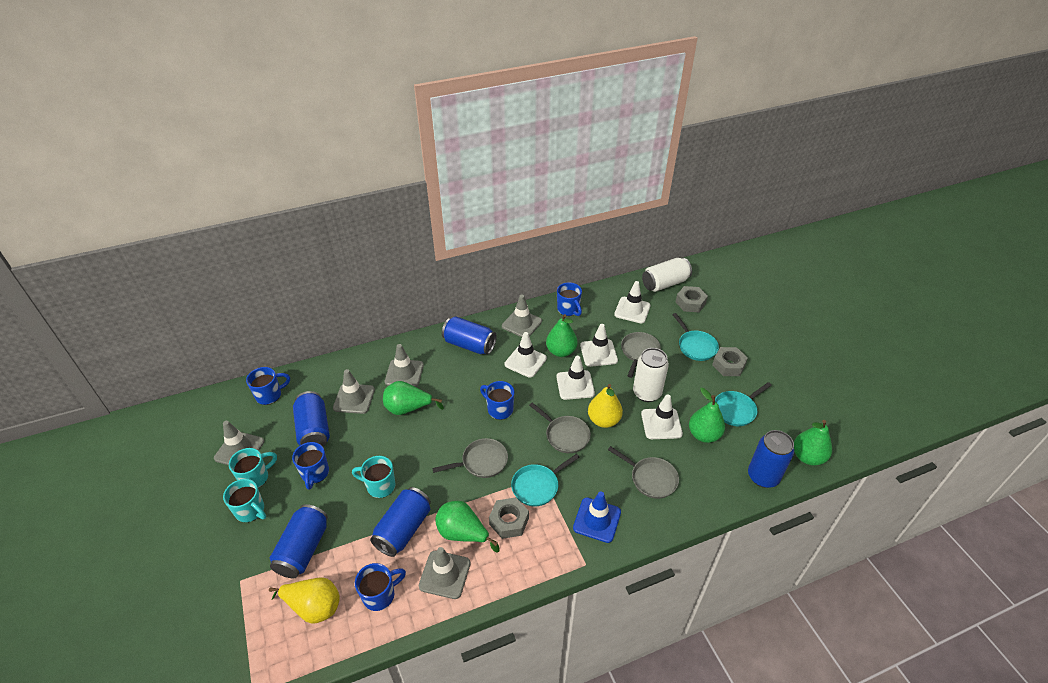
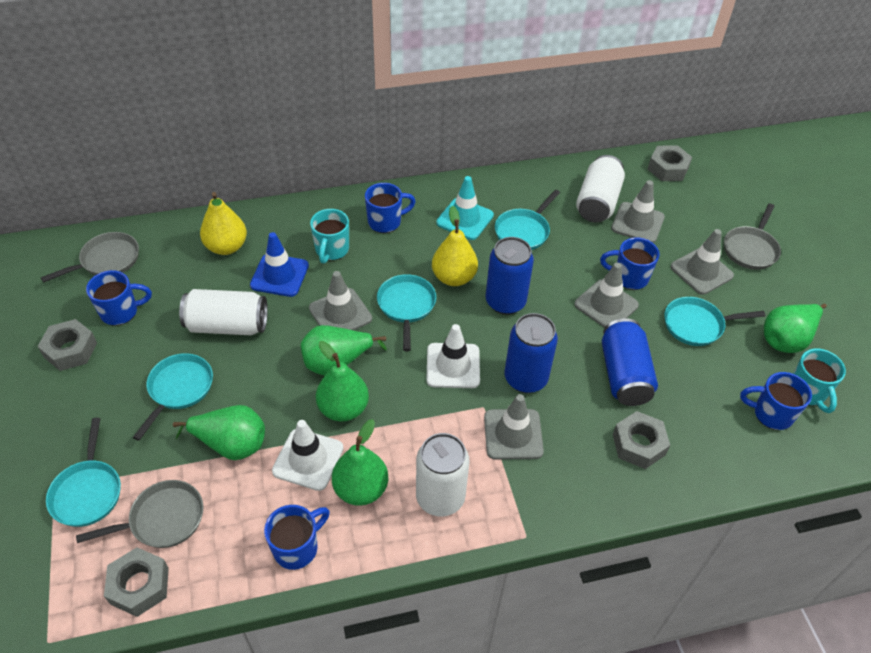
blue can: 5 -> 3
grey nut: 3 -> 4
grey pan: 4 -> 3
turquoise mug: 3 -> 2
turquoise pan: 3 -> 5
turquoise traffic cone: 0 -> 1
white can: 2 -> 3
white traffic cone: 5 -> 2

